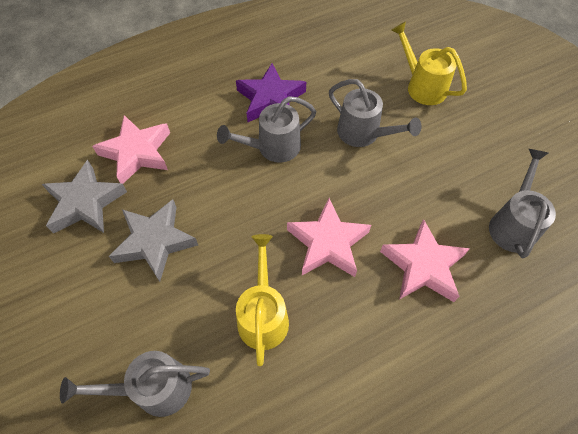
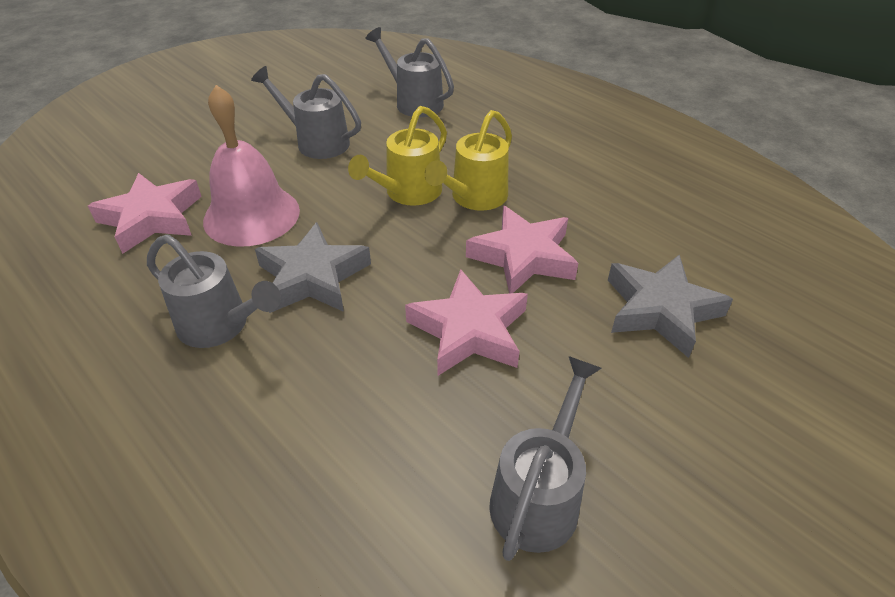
pink bell: 0 -> 1
purple star: 1 -> 0

